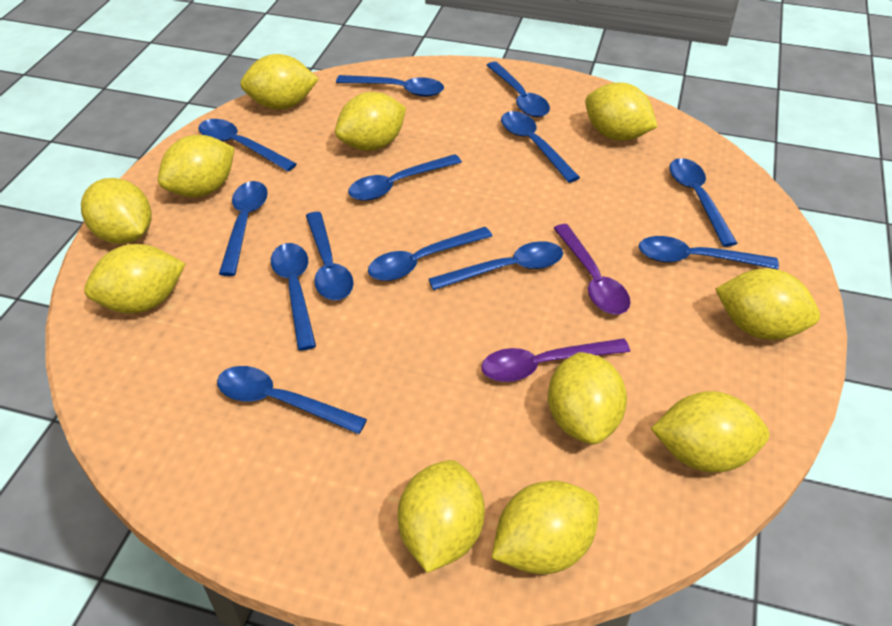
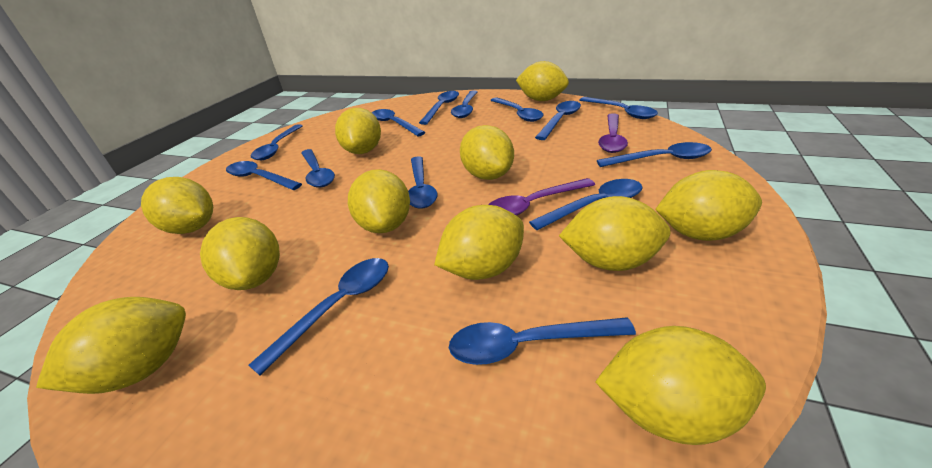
blue spoon: 13 -> 14

